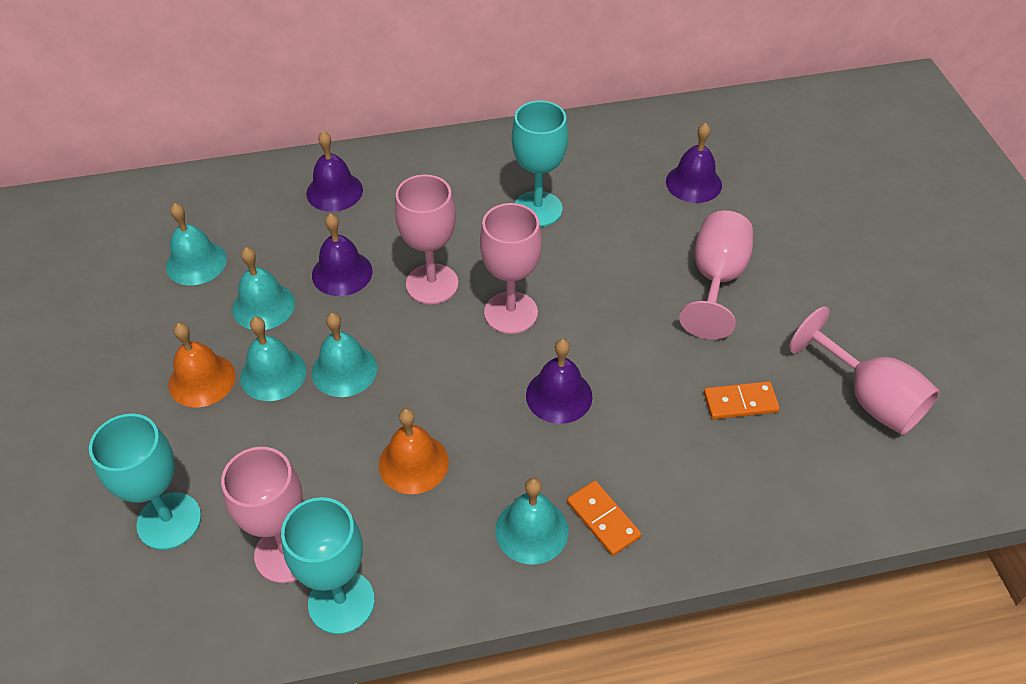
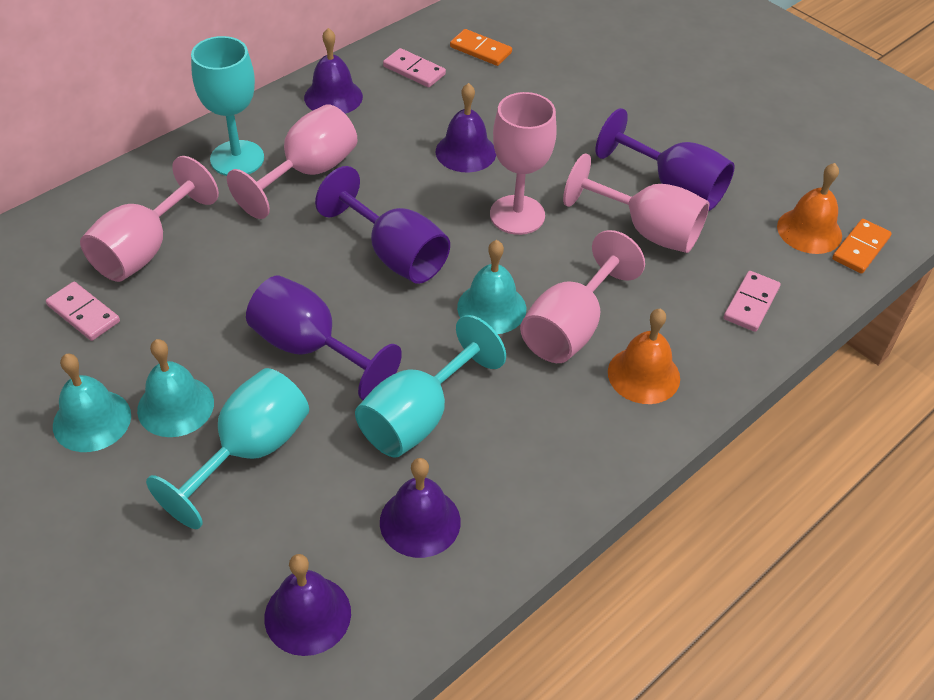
pink domino: 0 -> 3
purple goblet: 0 -> 3
turquoise bell: 5 -> 3

